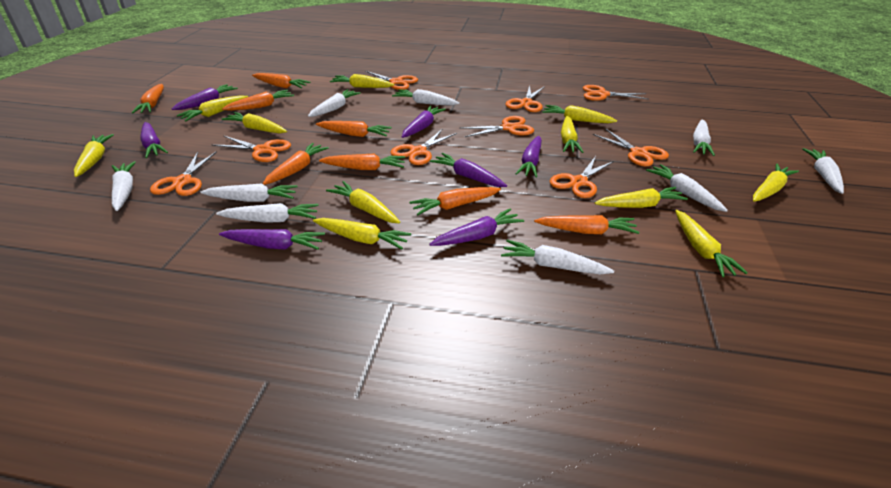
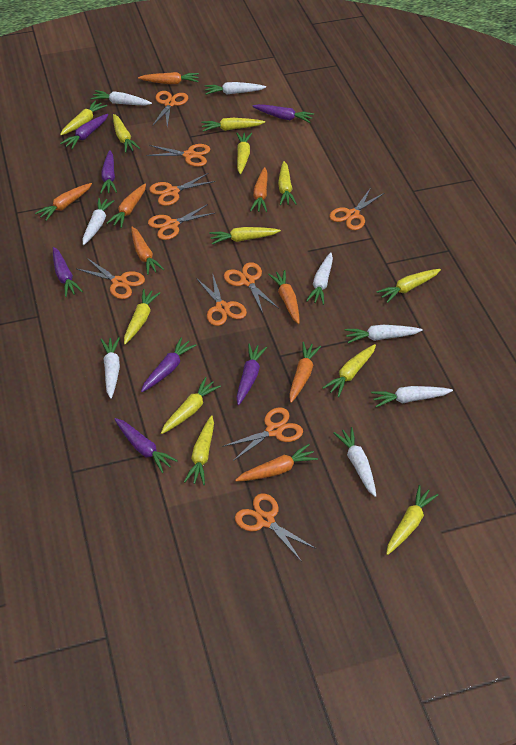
orange scissors: 9 -> 10
white carrot: 9 -> 8
yellow carrot: 11 -> 12

